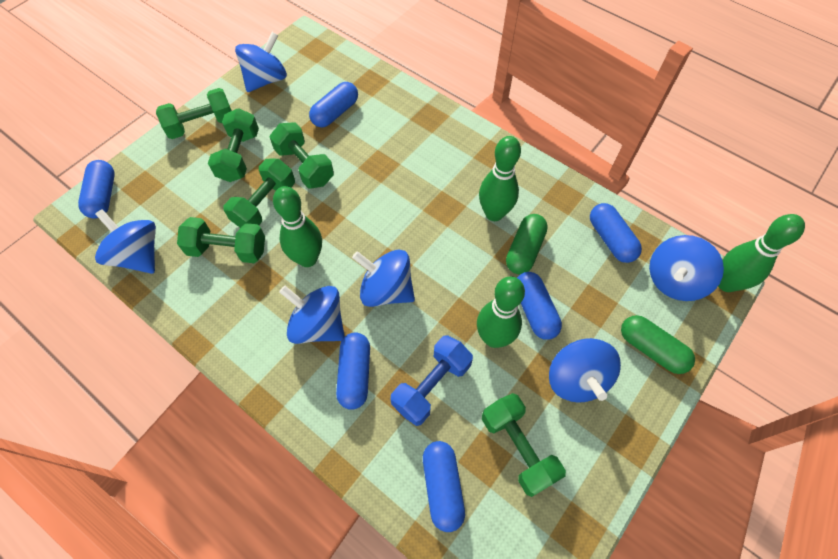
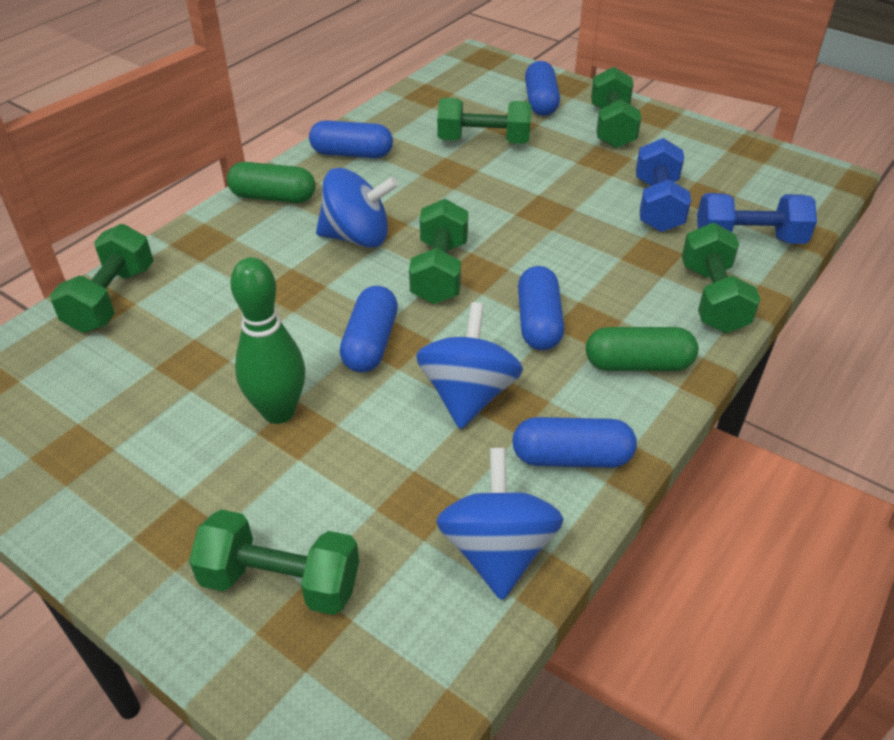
blue capsule: 6 -> 5
blue dumbbell: 1 -> 2
blue spinning top: 6 -> 3
green bowling pin: 4 -> 1

